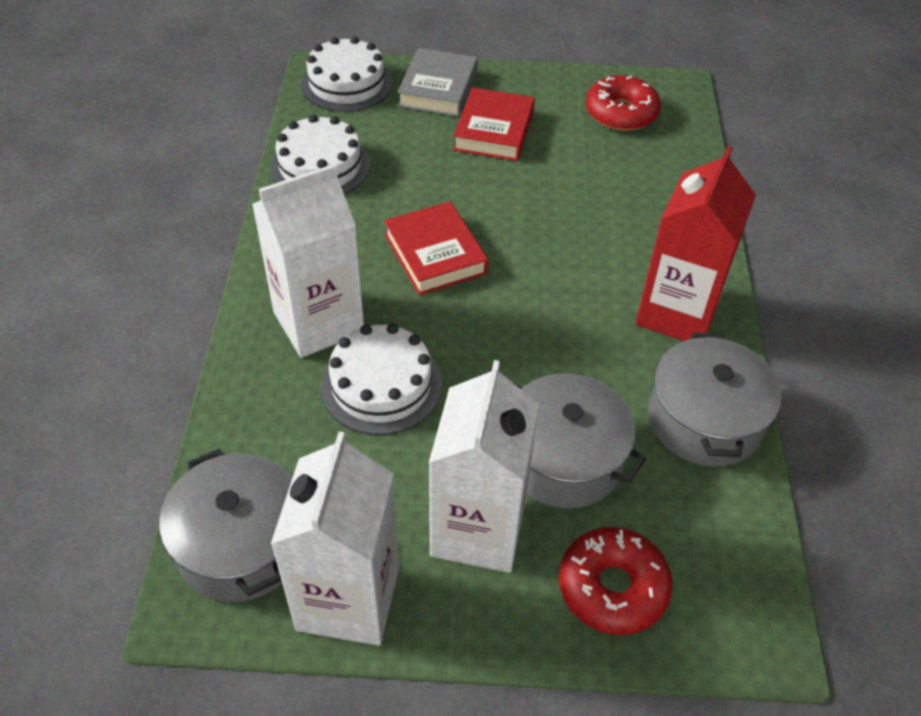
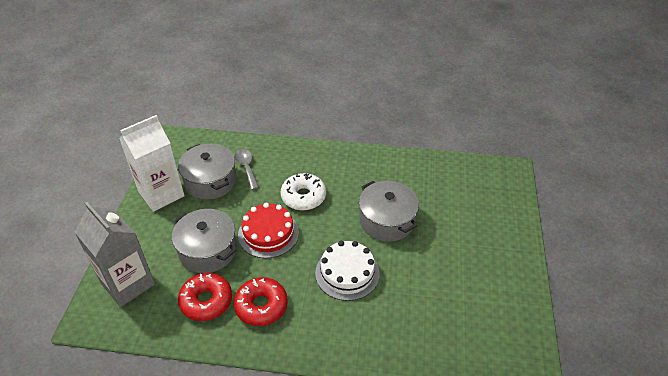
grey book: 1 -> 0
grey carton: 0 -> 1
grey spoon: 0 -> 1
red book: 2 -> 0
red cake: 0 -> 1
red carton: 1 -> 0
white cake: 3 -> 1
white carton: 3 -> 1
white donut: 0 -> 1

